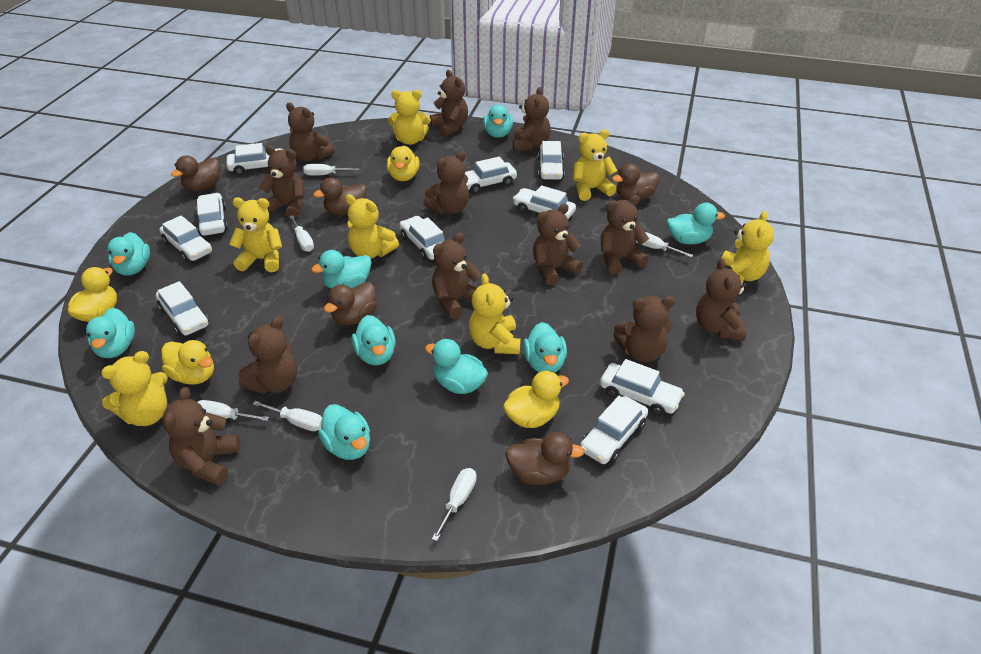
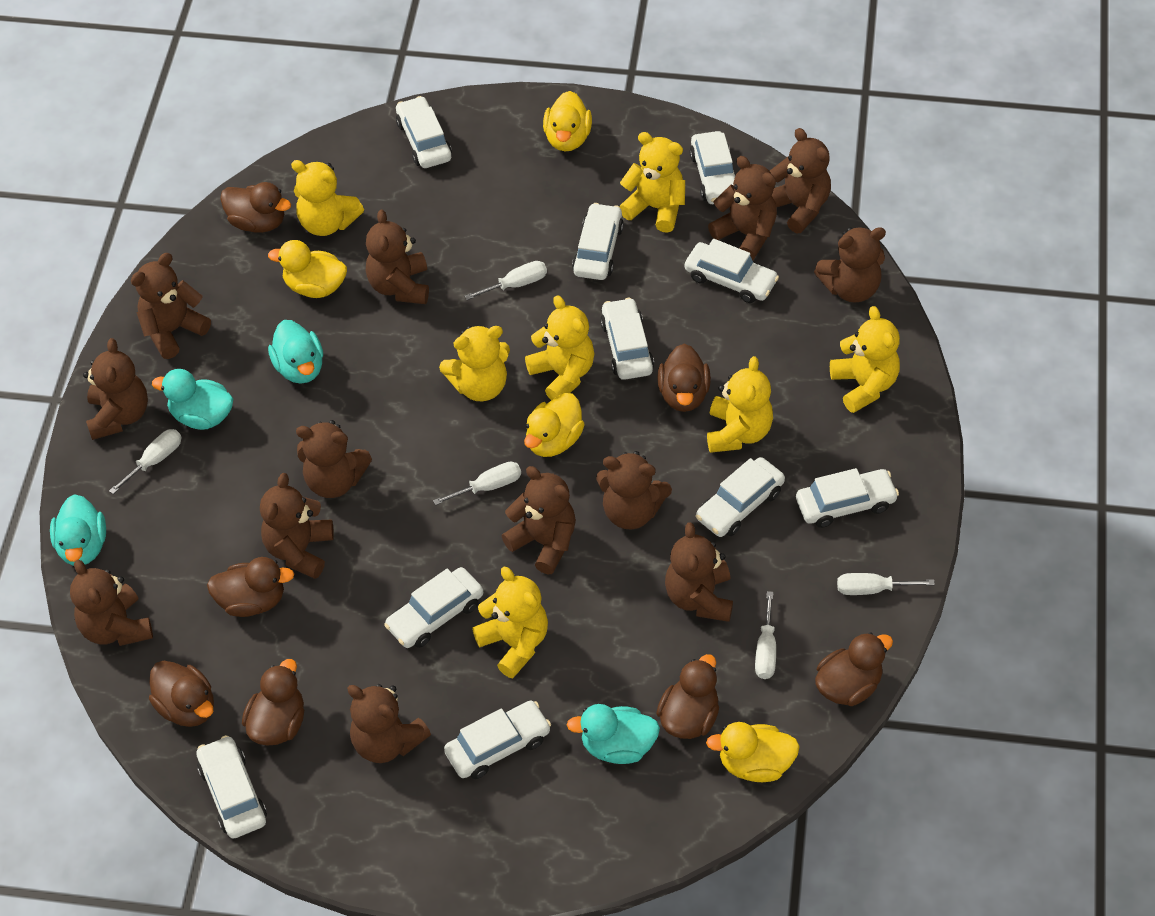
brown duck: 5 -> 7
brown teddy bear: 12 -> 13
turquoise duck: 9 -> 4
white screwdriver: 6 -> 5

